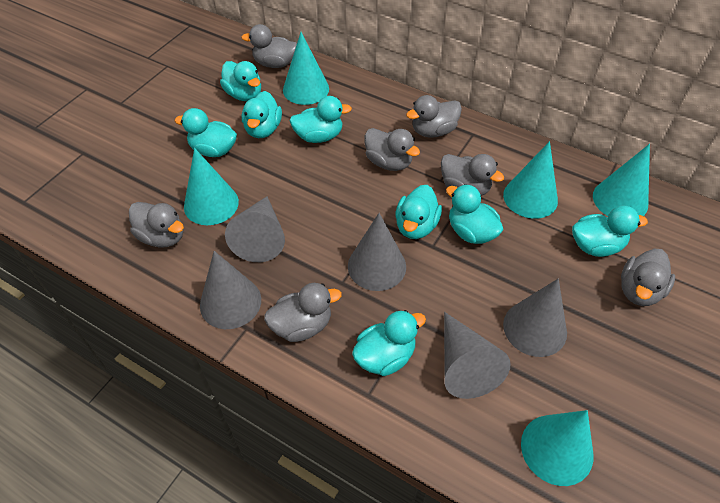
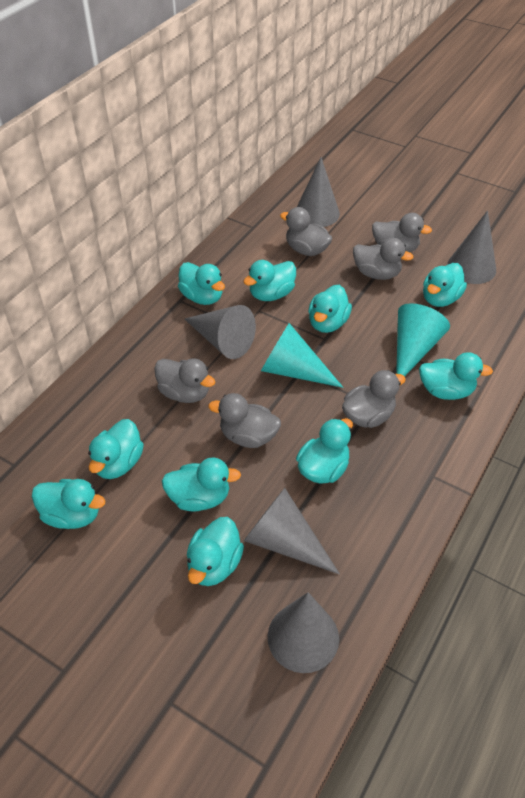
grey duck: 7 -> 6
turquoise cone: 5 -> 2
turquoise duck: 8 -> 10

